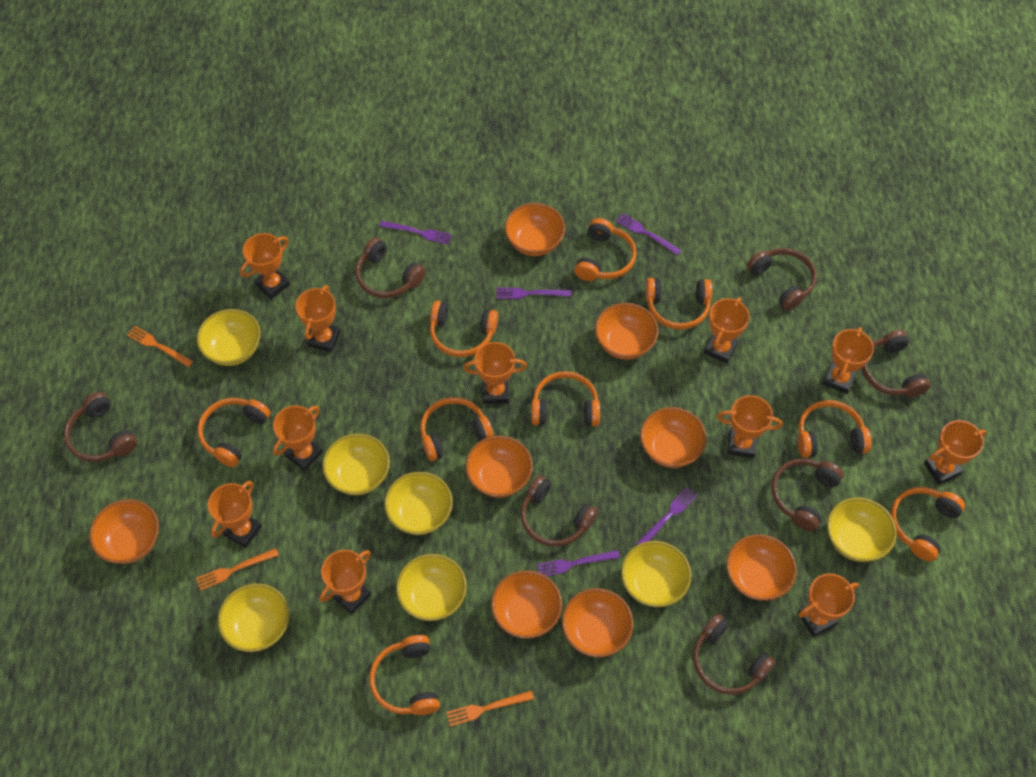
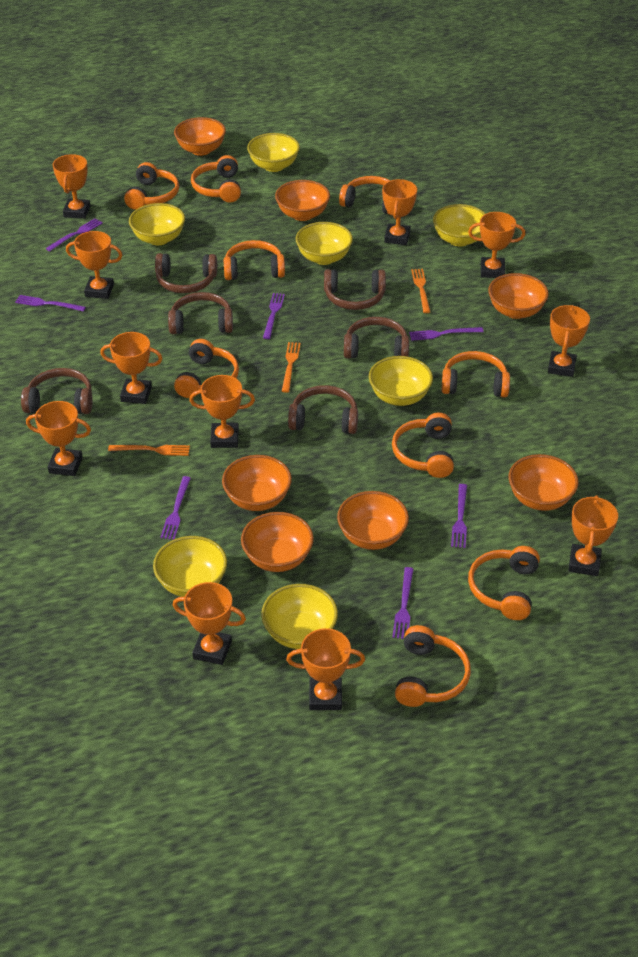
brown headphones: 7 -> 6
orange bowl: 8 -> 7
purple fork: 5 -> 7

